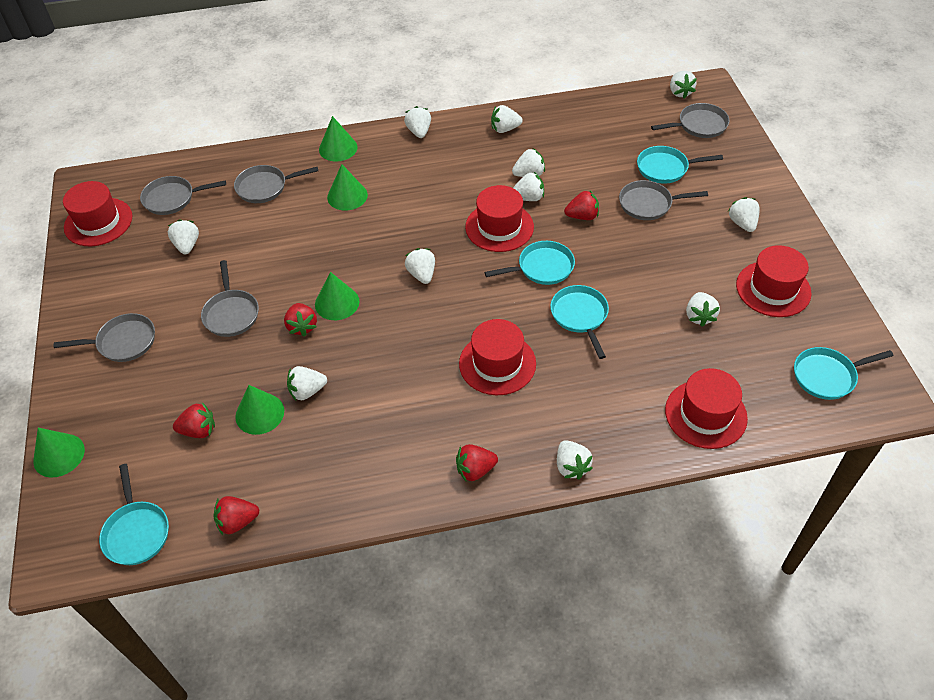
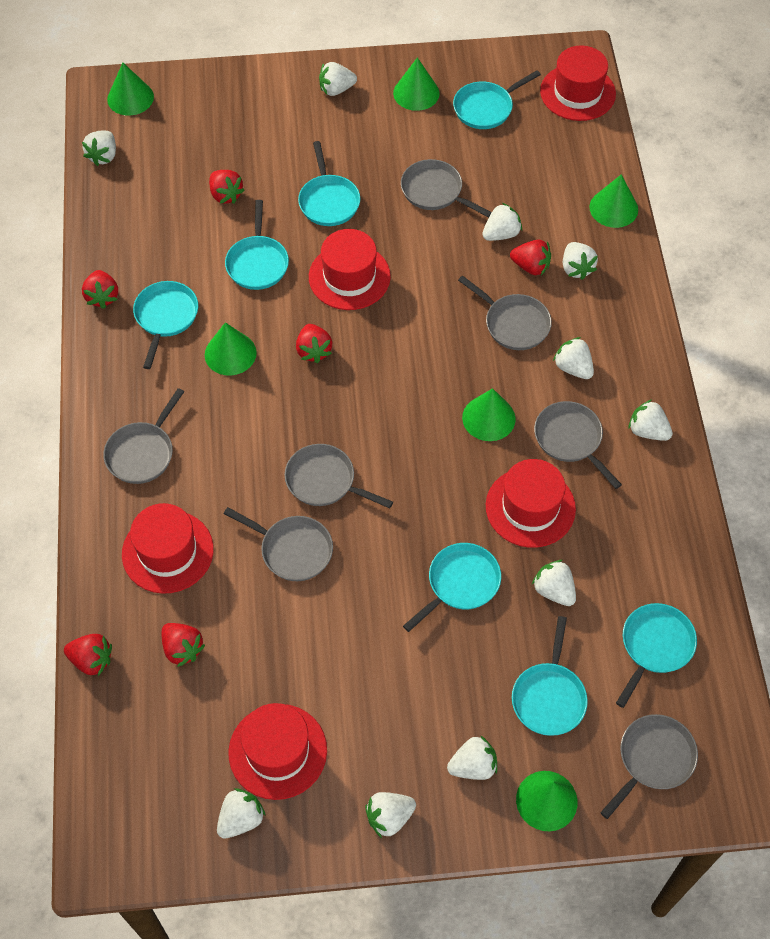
green cone: 5 -> 6
grey pan: 6 -> 7
red strawberry: 5 -> 6
turquoise pan: 5 -> 7
white strawberry: 11 -> 10

